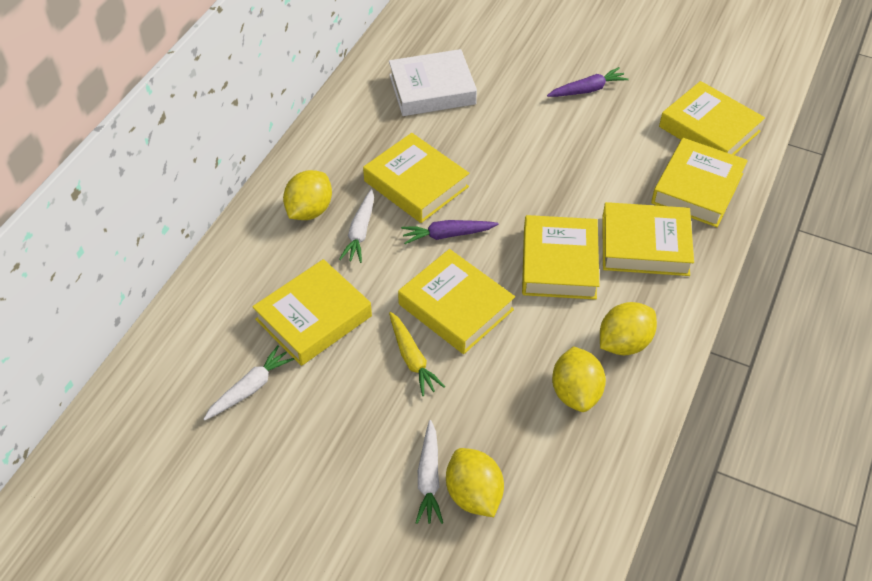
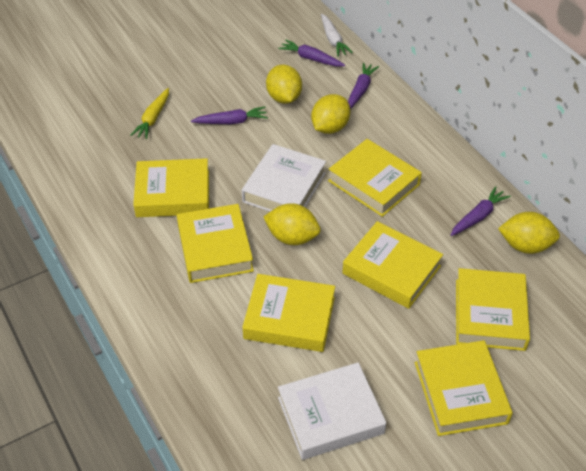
purple carrot: 2 -> 4
white book: 1 -> 2
white carrot: 3 -> 1

